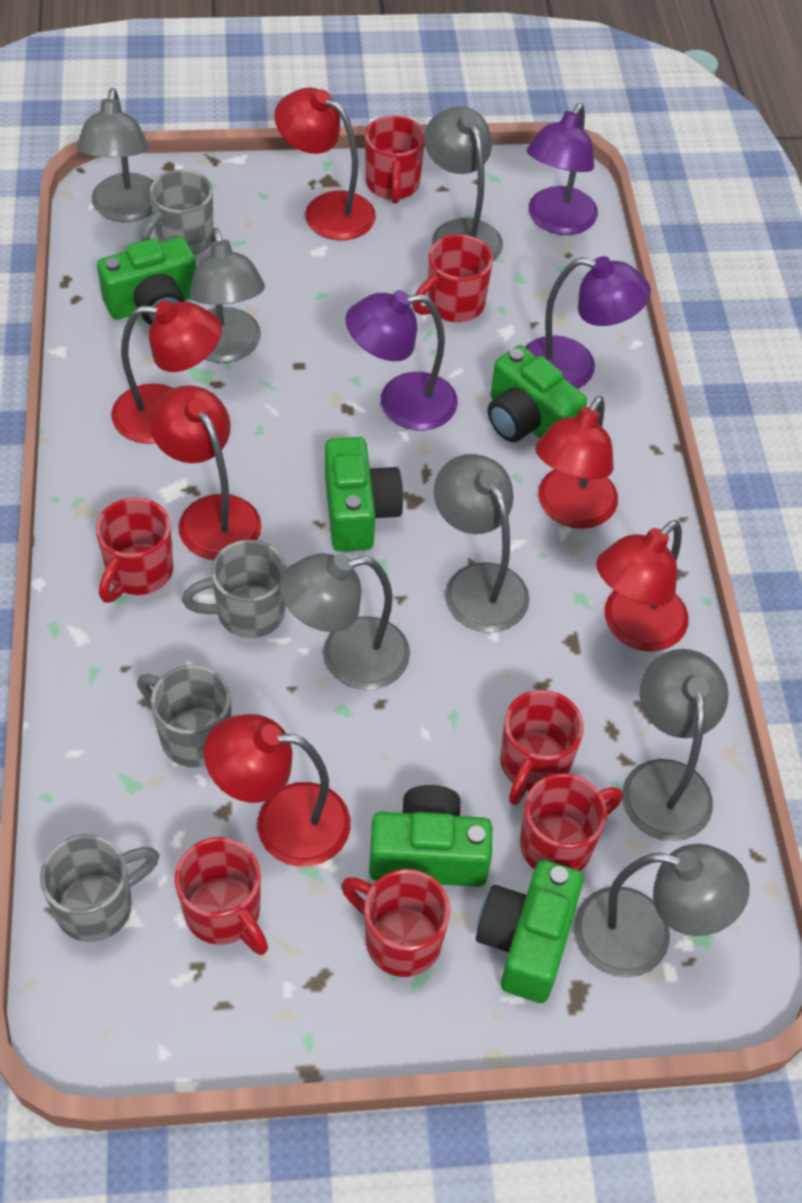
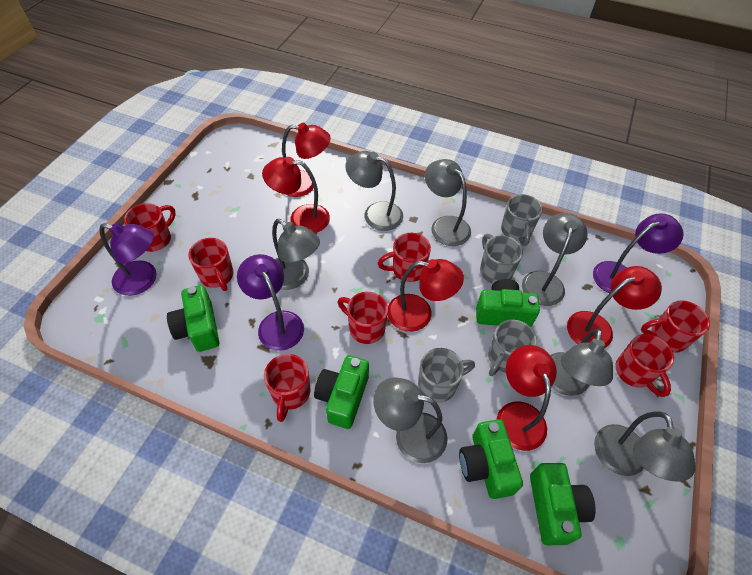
red lamp: 6 -> 5

